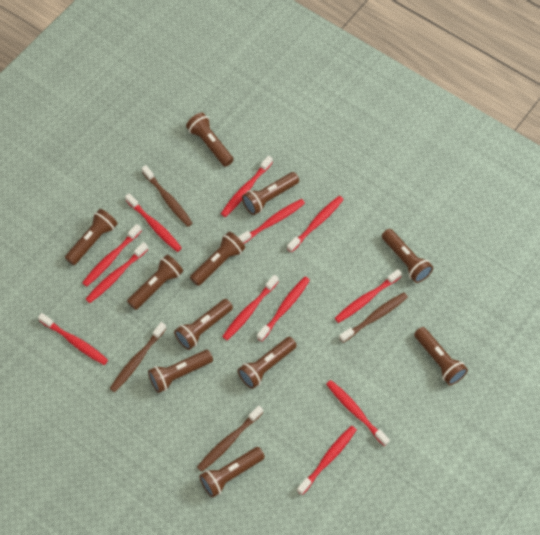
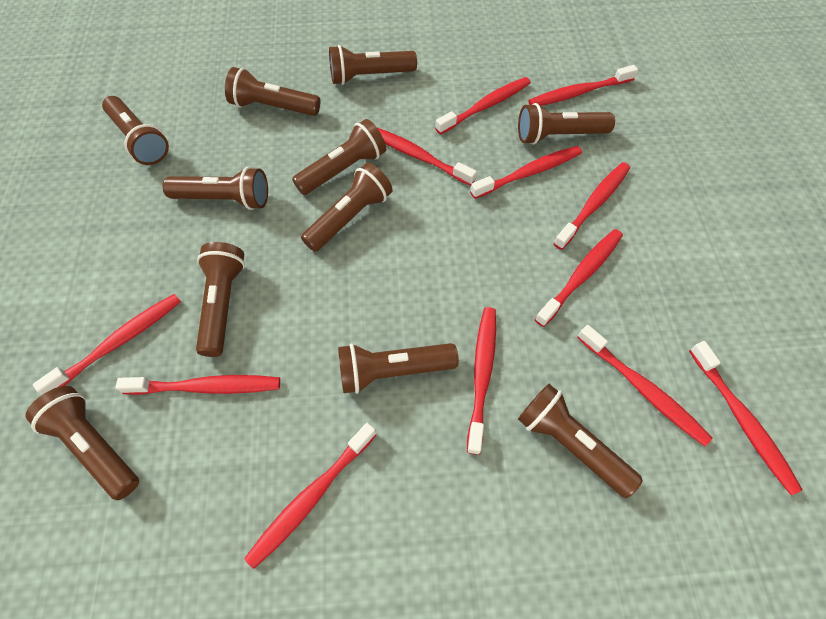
brown toothbrush: 4 -> 0

